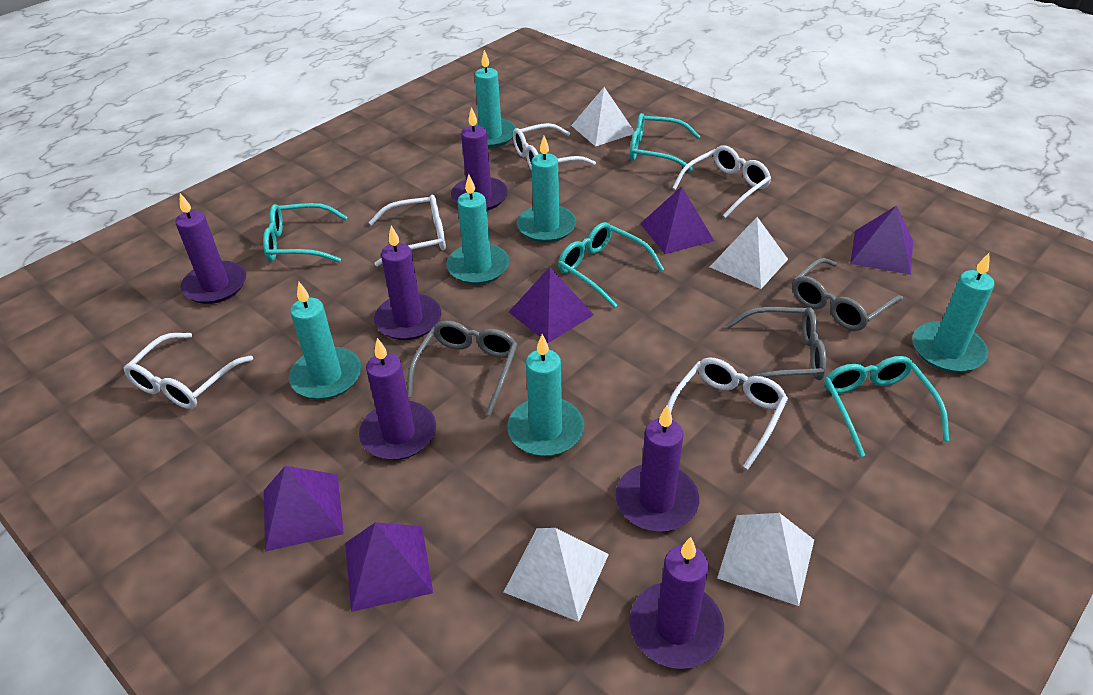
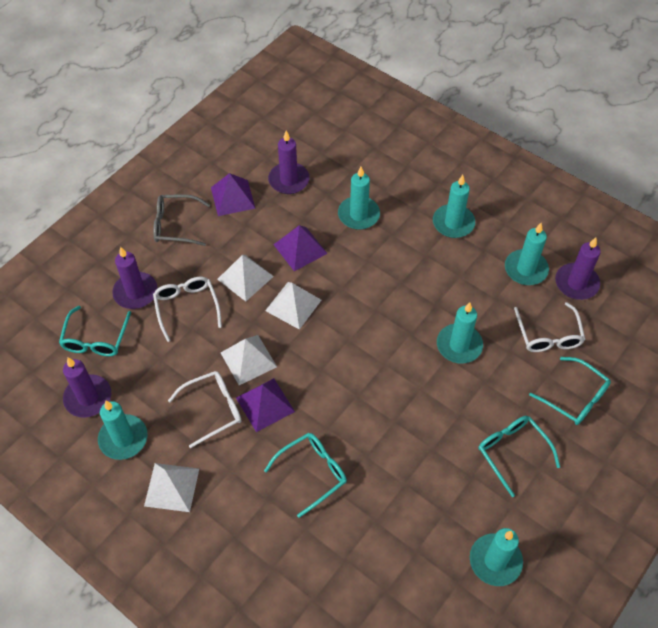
grey glasses: 3 -> 1
purple candle: 6 -> 4
purple pyramid: 5 -> 3
white glasses: 5 -> 3

